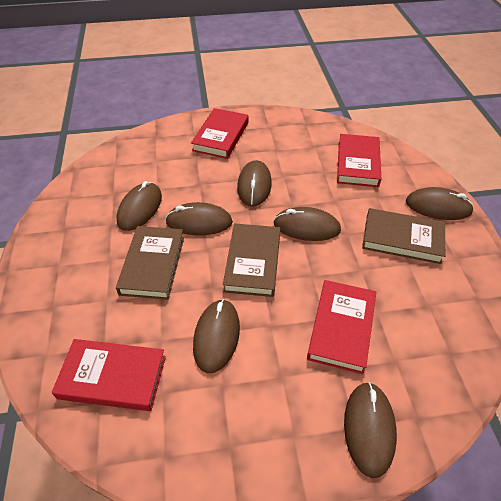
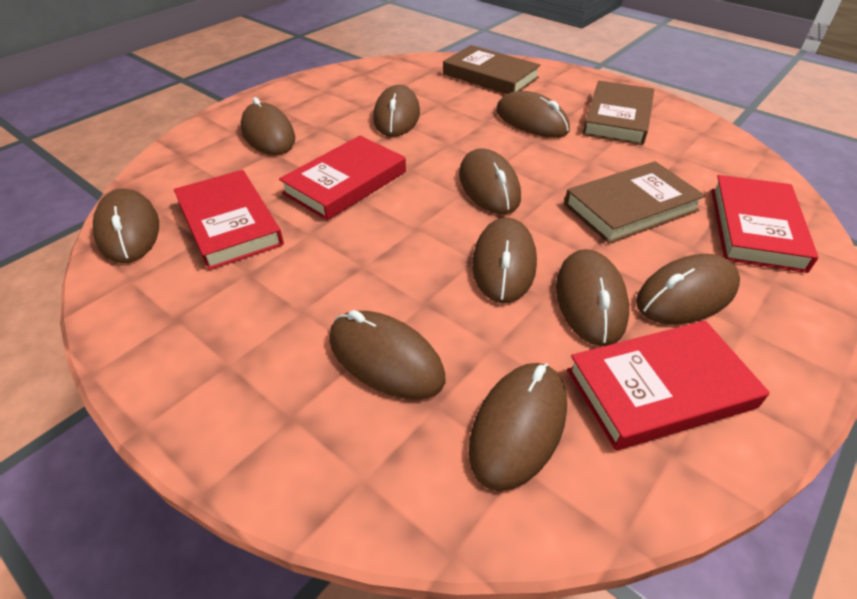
brown mouse: 7 -> 10

